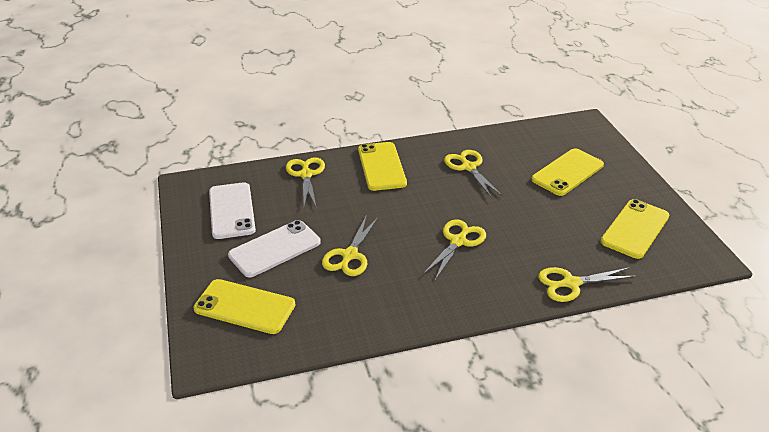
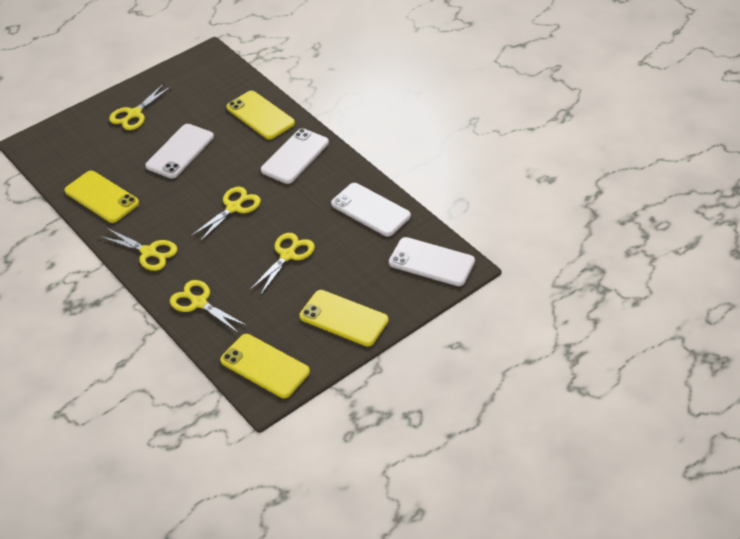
white phone: 2 -> 4

